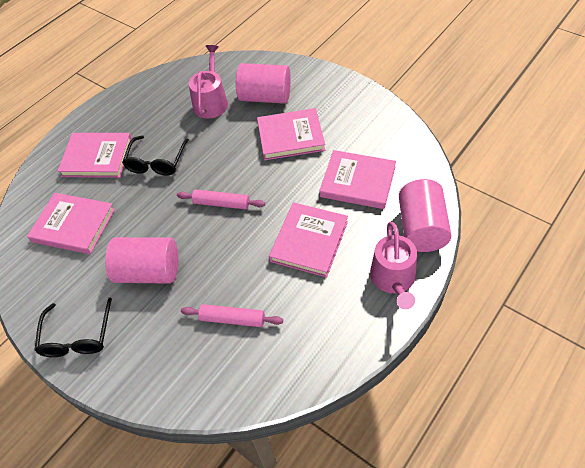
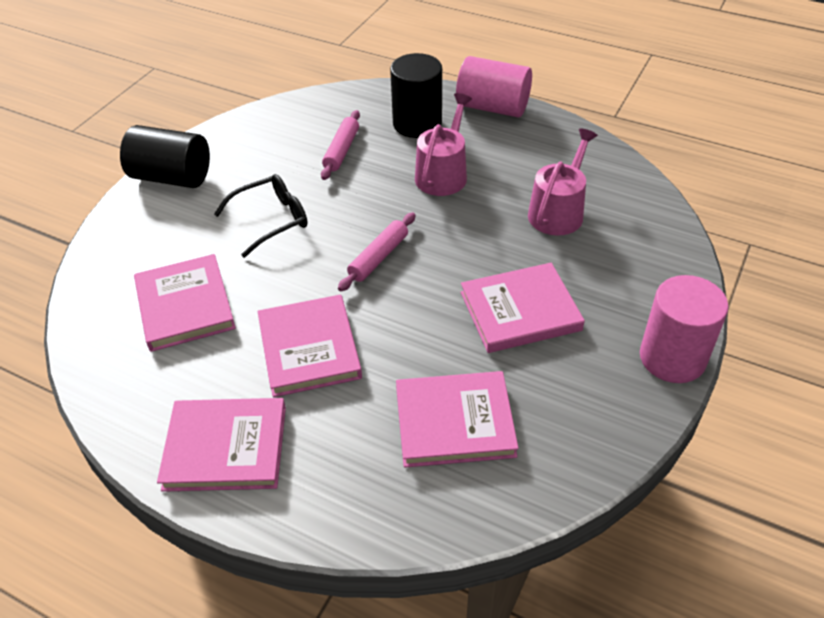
black cylinder: 0 -> 2
black glasses: 2 -> 1
pink cylinder: 3 -> 2

